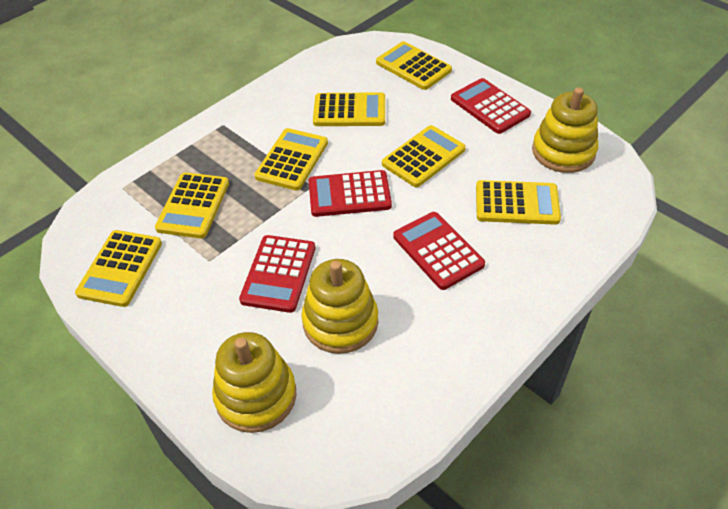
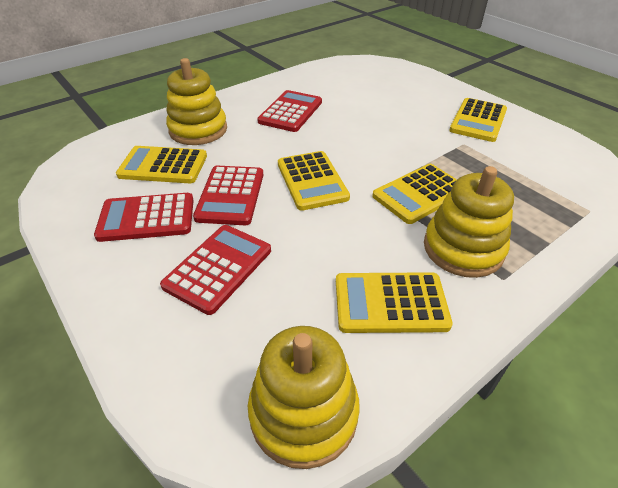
yellow calculator: 7 -> 5

